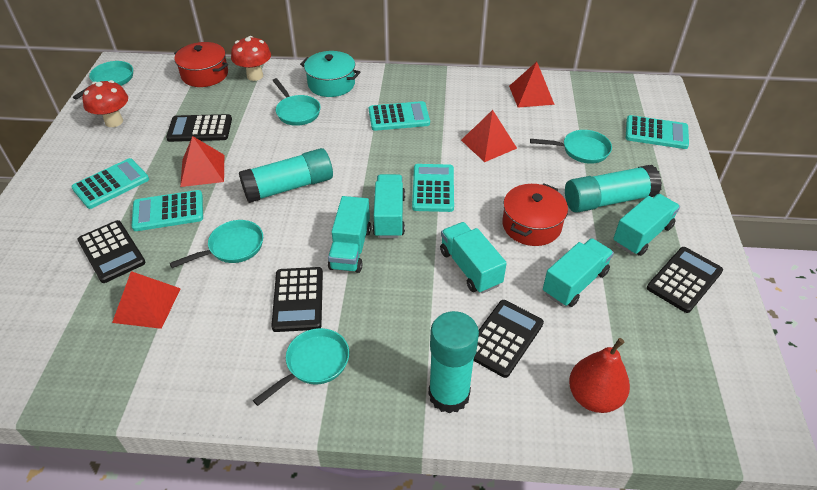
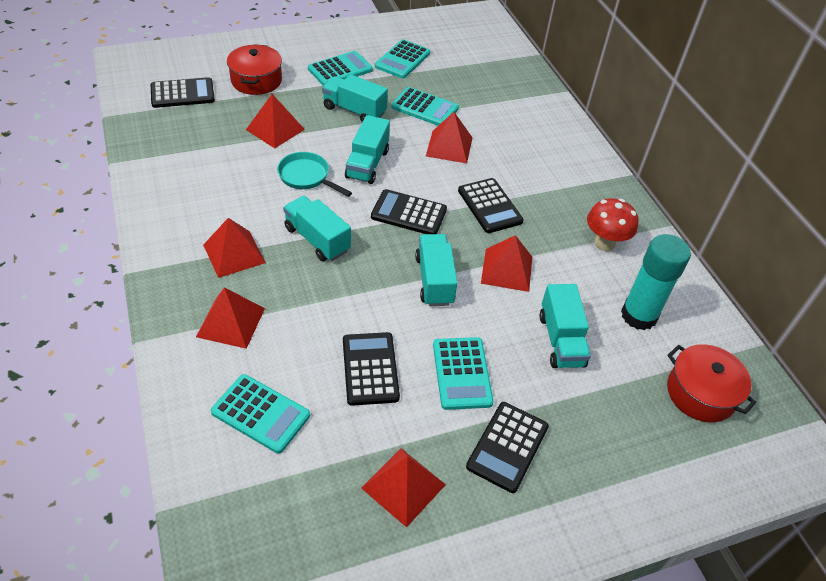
red mushroom: 2 -> 1
red pear: 1 -> 0
red pyramid: 4 -> 6
turquoise glue stick: 3 -> 1
turquoise pan: 5 -> 1
turquoise pot: 1 -> 0

